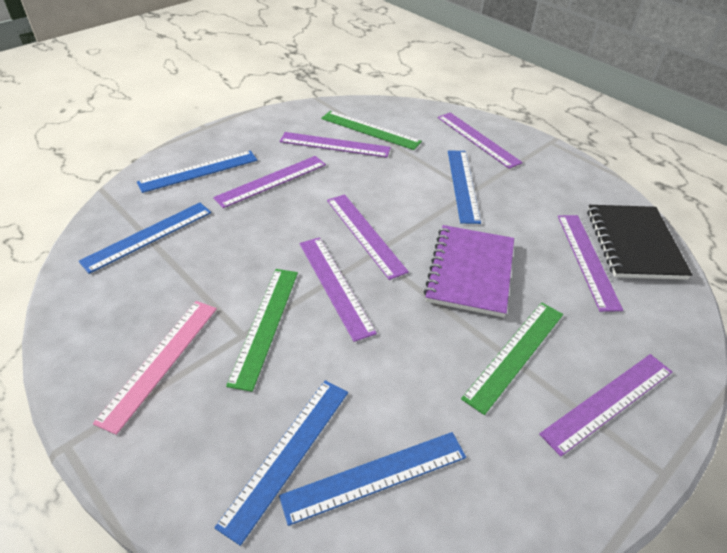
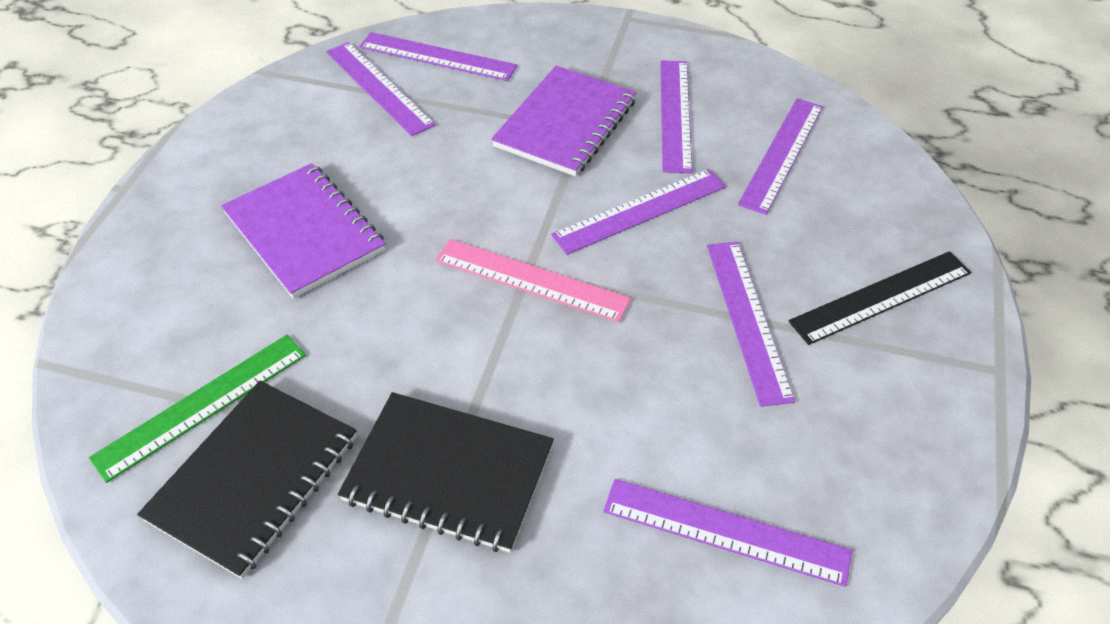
black notebook: 1 -> 2
black ruler: 0 -> 1
blue ruler: 5 -> 0
green ruler: 3 -> 1
purple notebook: 1 -> 2

